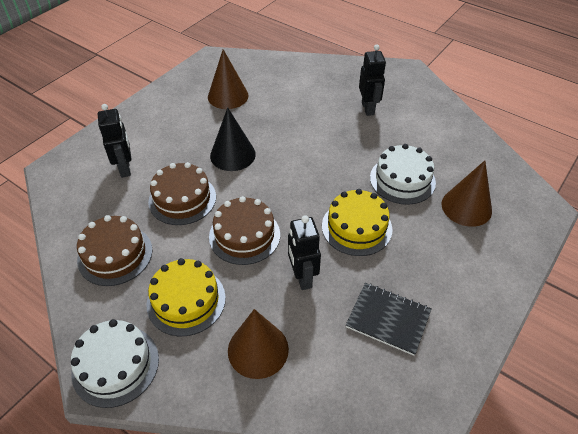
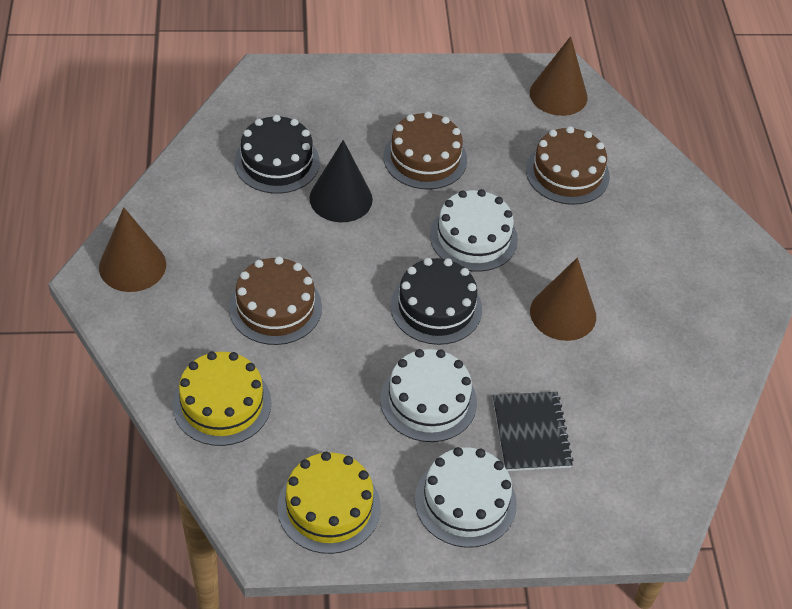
black cake: 0 -> 2
black robot: 3 -> 0
white cake: 2 -> 3

